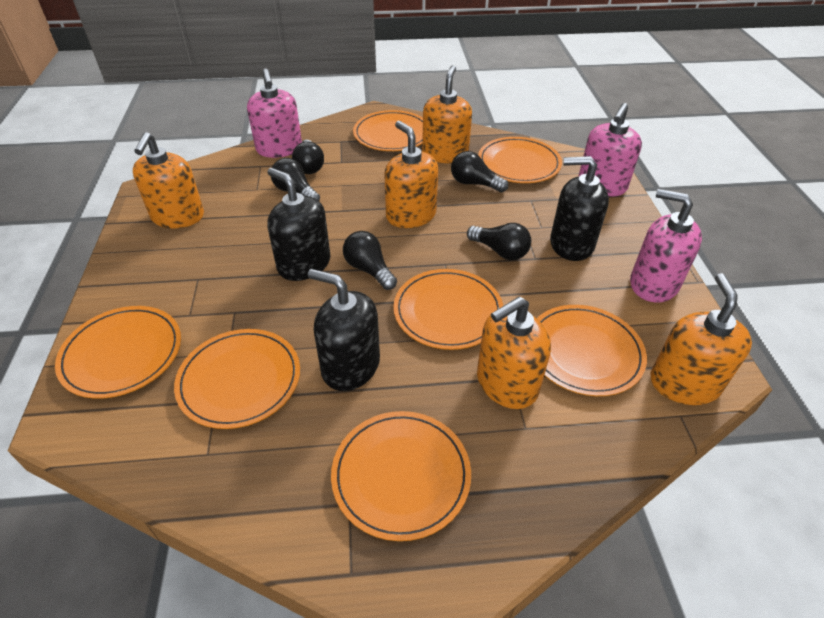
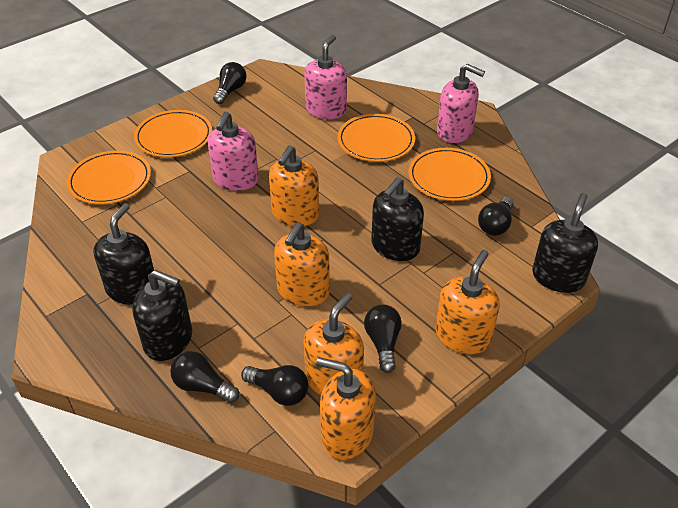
black soap dispenser: 3 -> 4
orange plate: 7 -> 4

